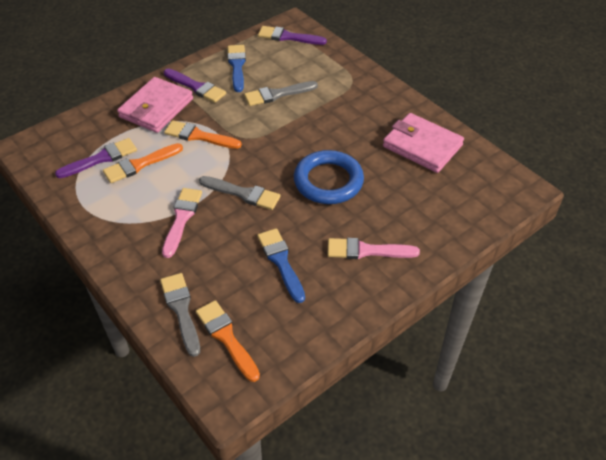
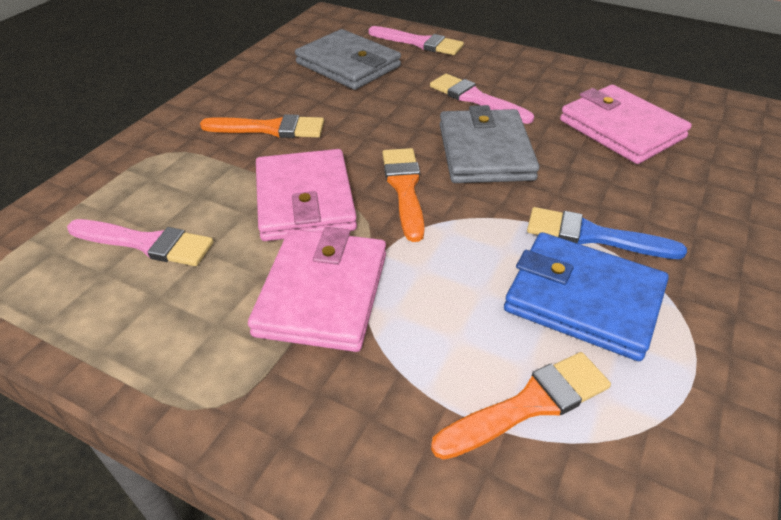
blue brush: 2 -> 1
blue ring: 1 -> 0
blue wallet: 0 -> 1
grey brush: 3 -> 0
grey wallet: 0 -> 2
pink brush: 2 -> 3
pink wallet: 2 -> 3
purple brush: 3 -> 0

